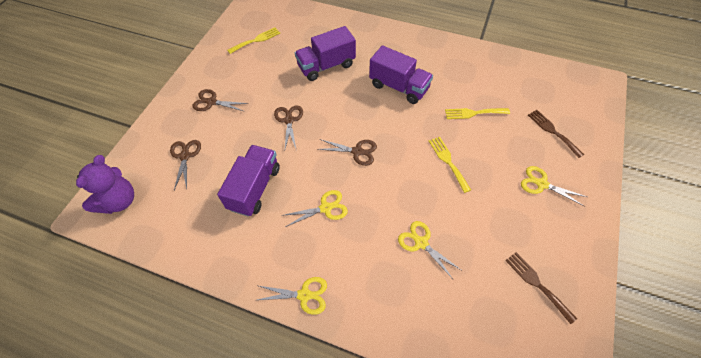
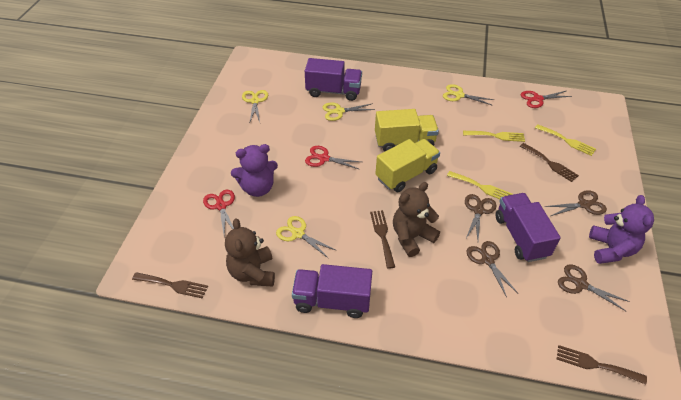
brown fork: 2 -> 4
brown teddy bear: 0 -> 2
purple teddy bear: 1 -> 2
red scissors: 0 -> 3
yellow truck: 0 -> 2

